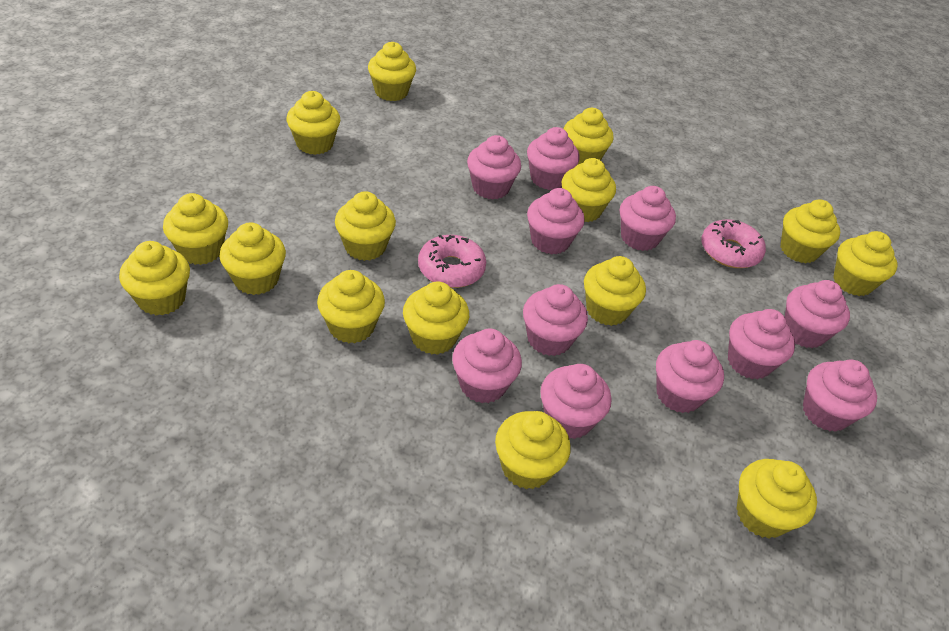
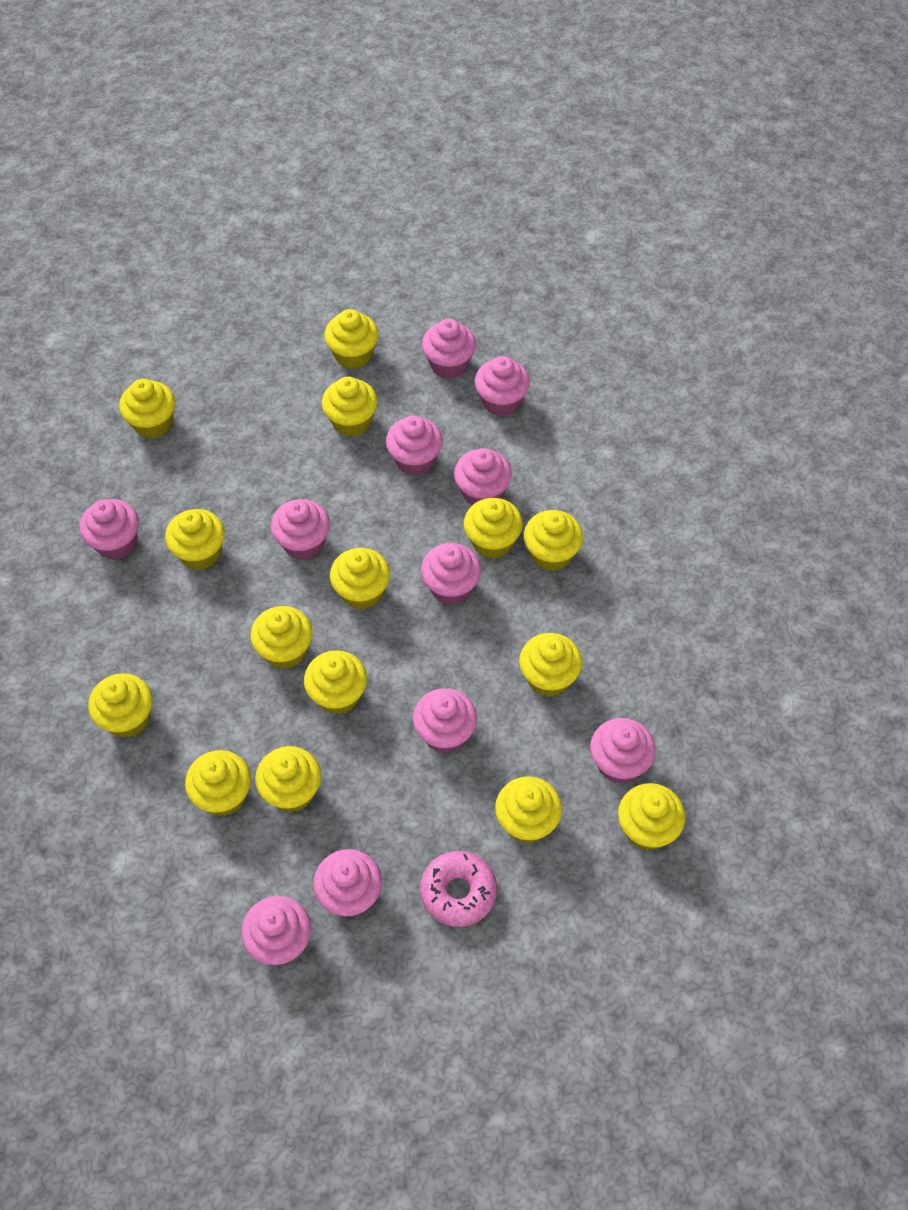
pink donut: 2 -> 1

